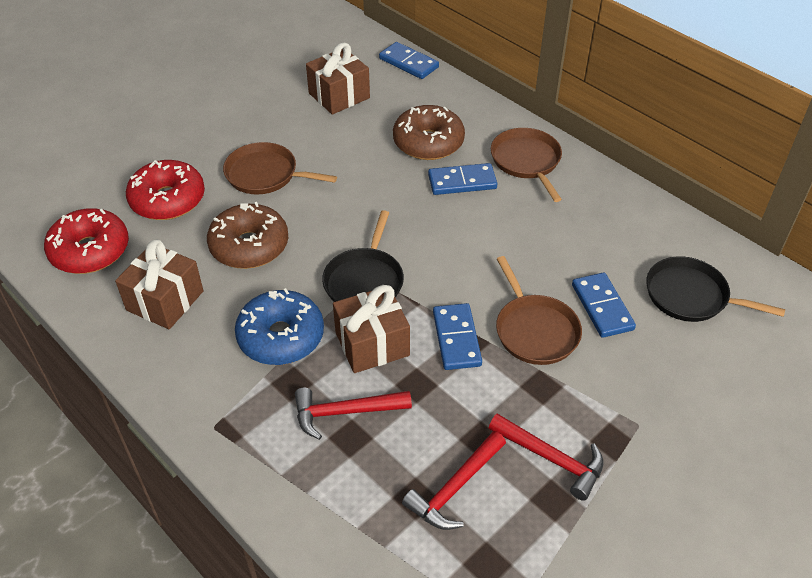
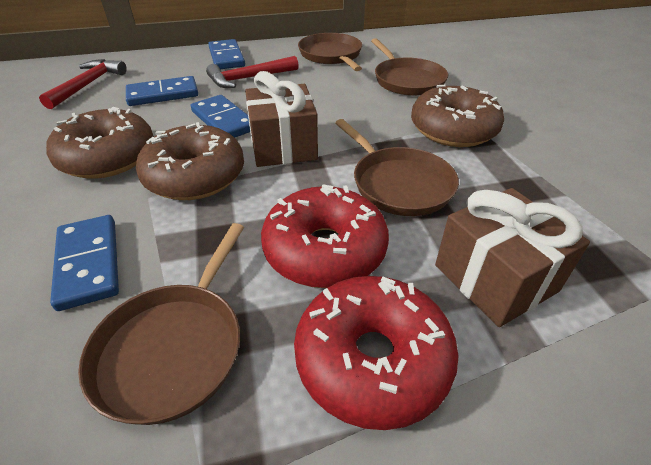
black pan: 2 -> 0
blue donut: 1 -> 0
brown donut: 2 -> 3
brown gift: 3 -> 2
brown pan: 3 -> 4
red hammer: 3 -> 2

